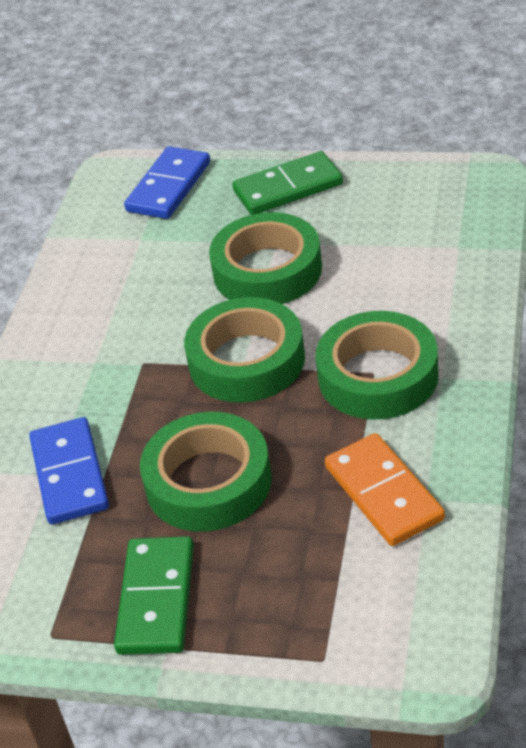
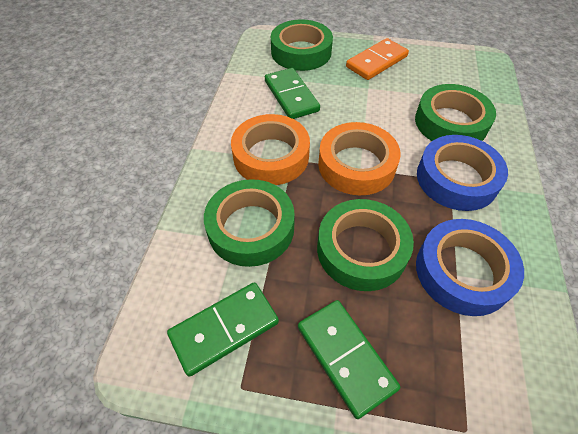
blue domino: 2 -> 0
blue tape: 0 -> 2
green domino: 2 -> 3
orange tape: 0 -> 2

